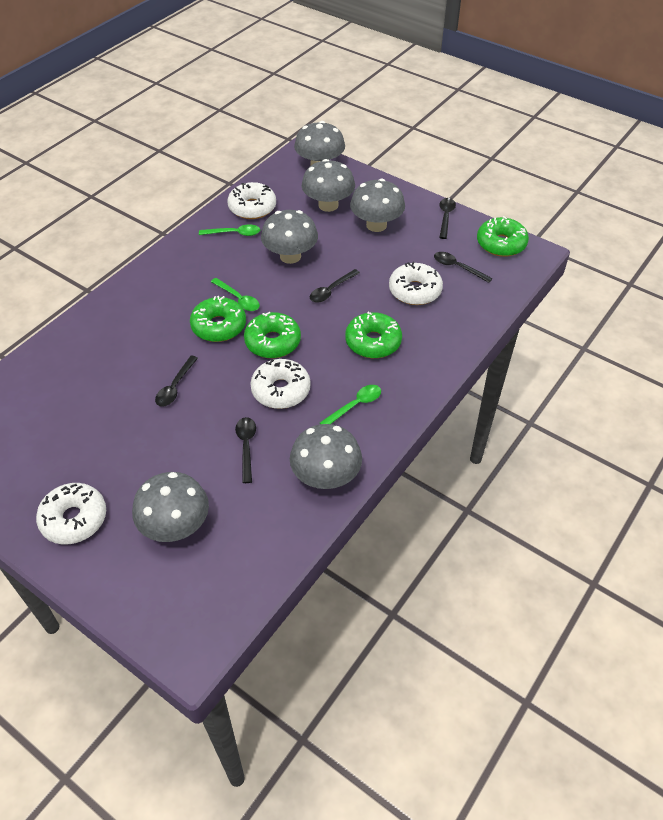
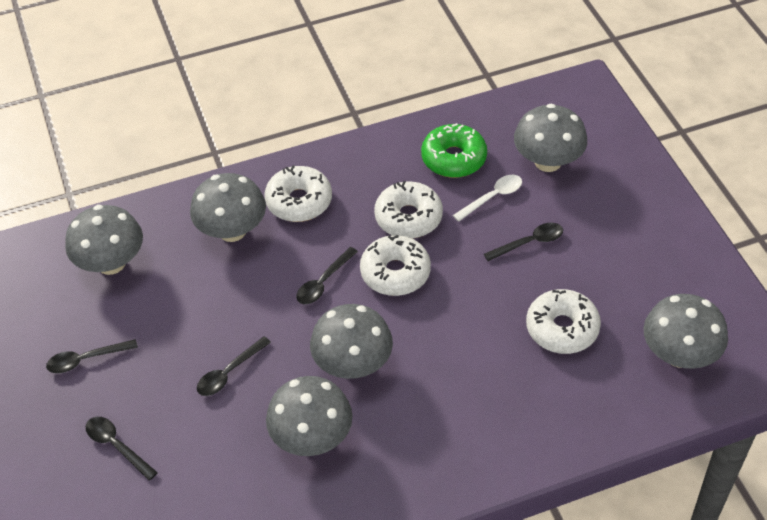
green donut: 4 -> 1
green spoon: 3 -> 0
white spoon: 0 -> 1

